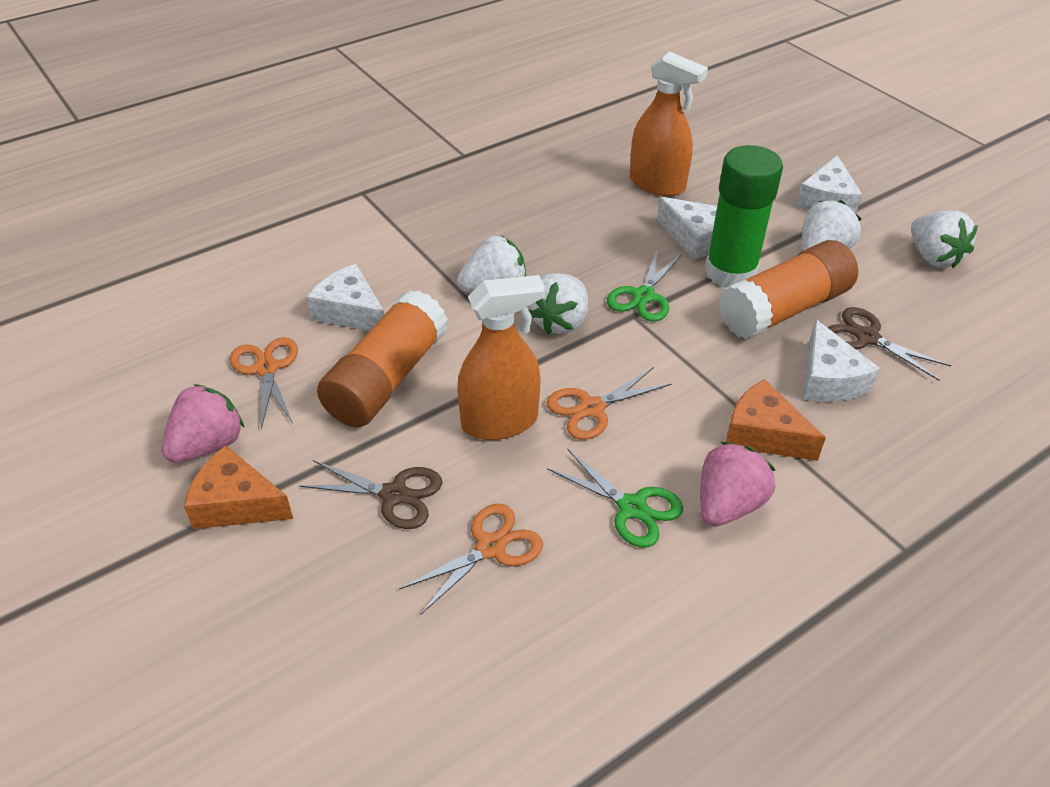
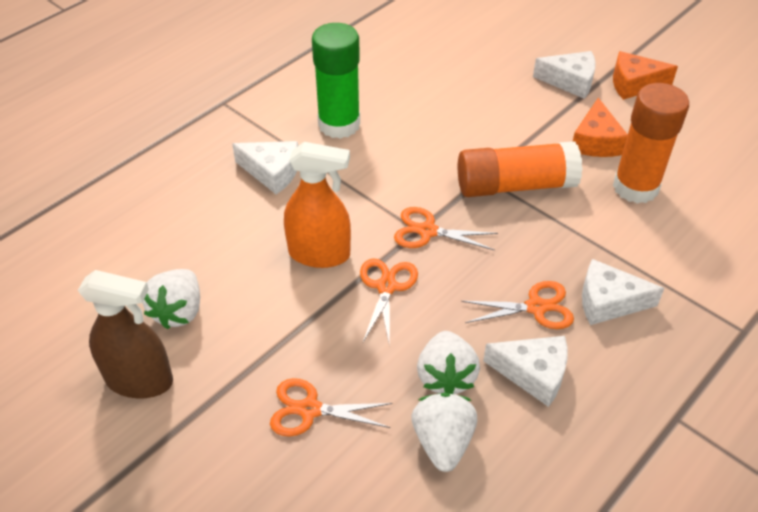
brown scissors: 2 -> 0
brown spray bottle: 0 -> 1
green scissors: 2 -> 0
orange scissors: 3 -> 4
orange spray bottle: 2 -> 1
pink strawberry: 2 -> 0
white strawberry: 4 -> 3

